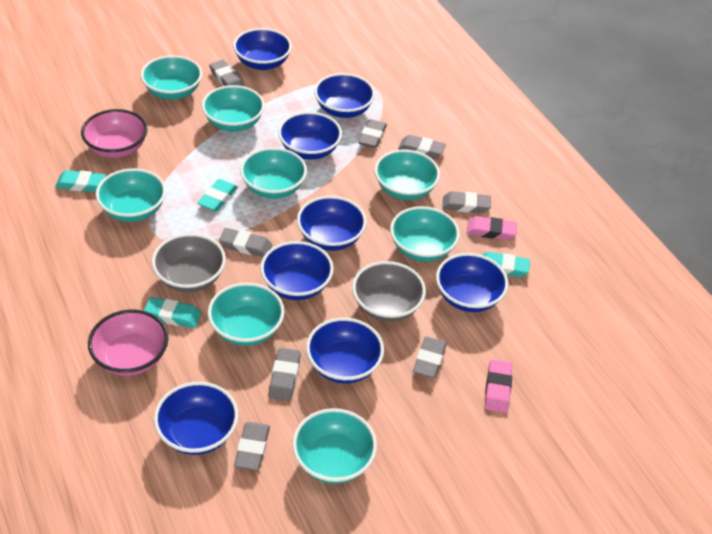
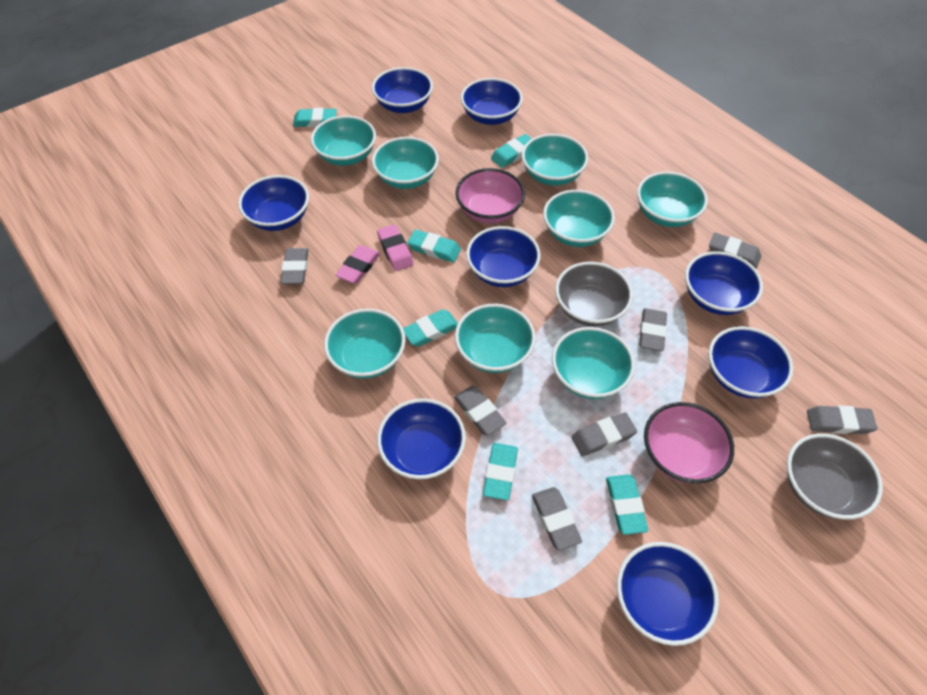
grey eraser: 8 -> 7
turquoise eraser: 4 -> 6

